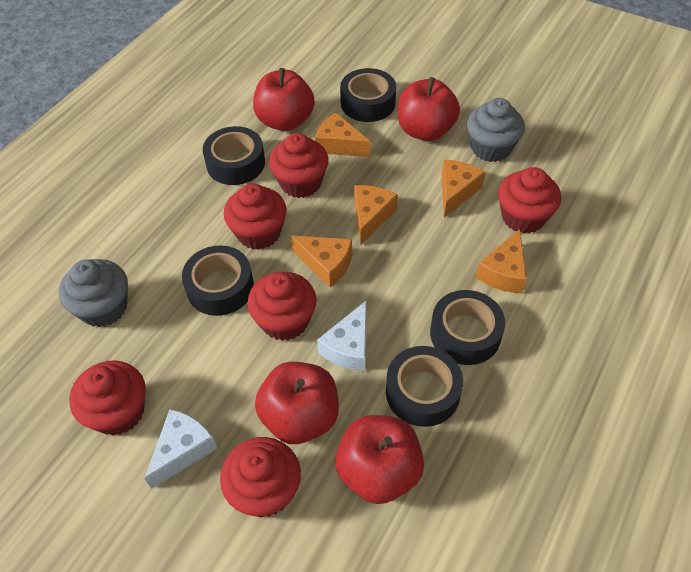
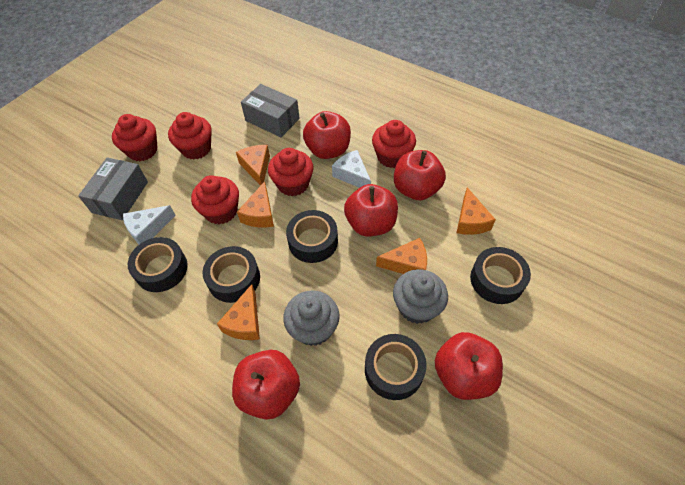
grey box: 0 -> 2
red apple: 4 -> 5
red cupcake: 6 -> 5

